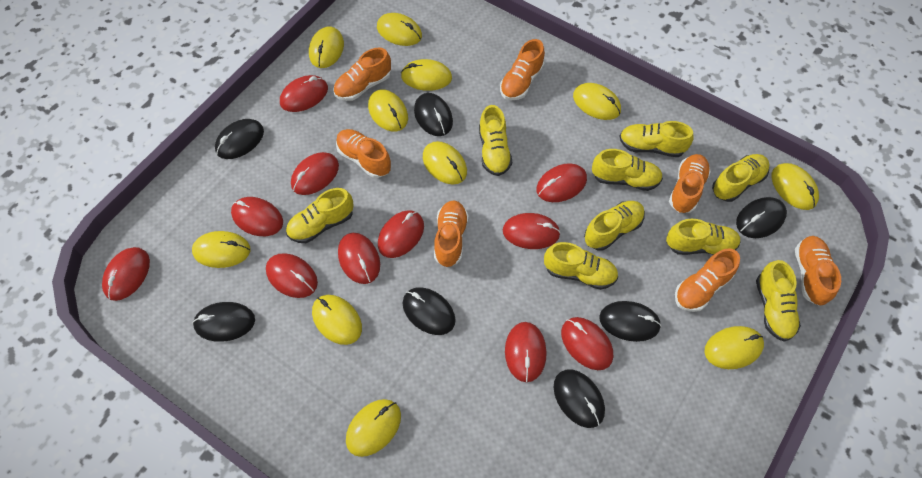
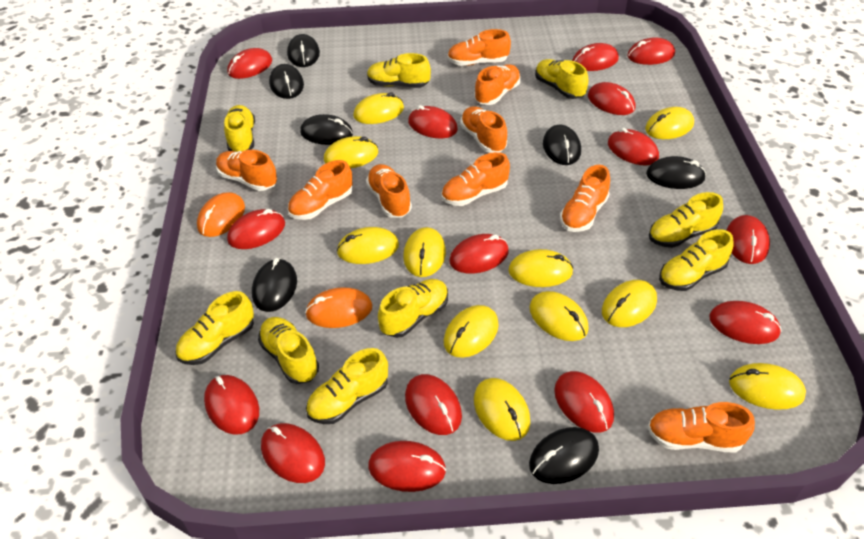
orange mouse: 0 -> 2
orange shoe: 7 -> 9
red mouse: 11 -> 15

